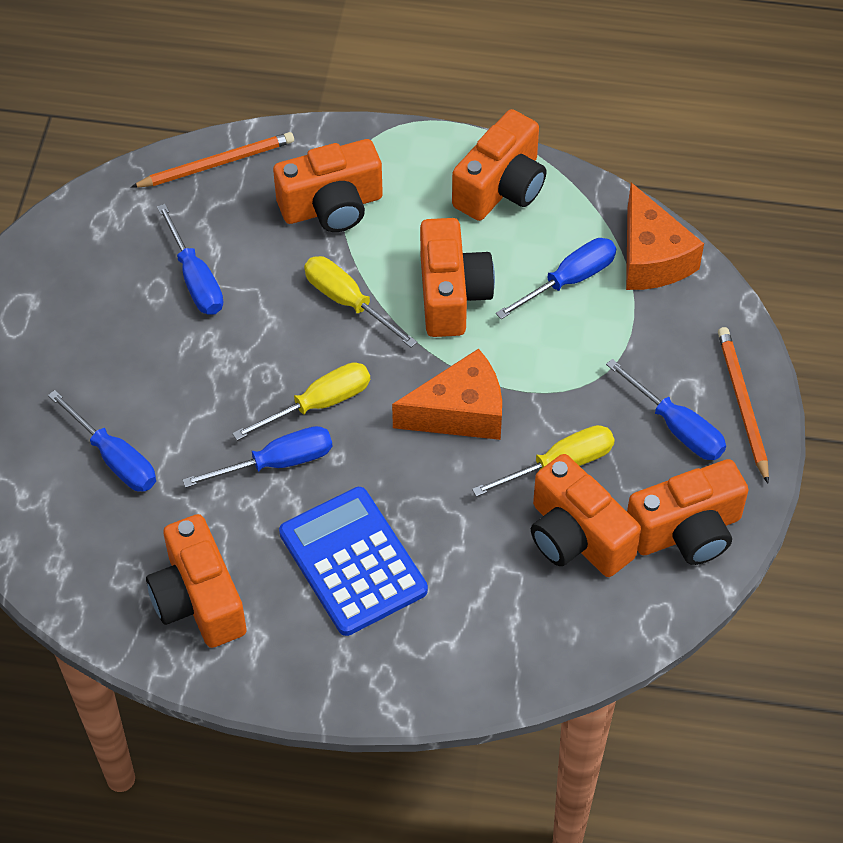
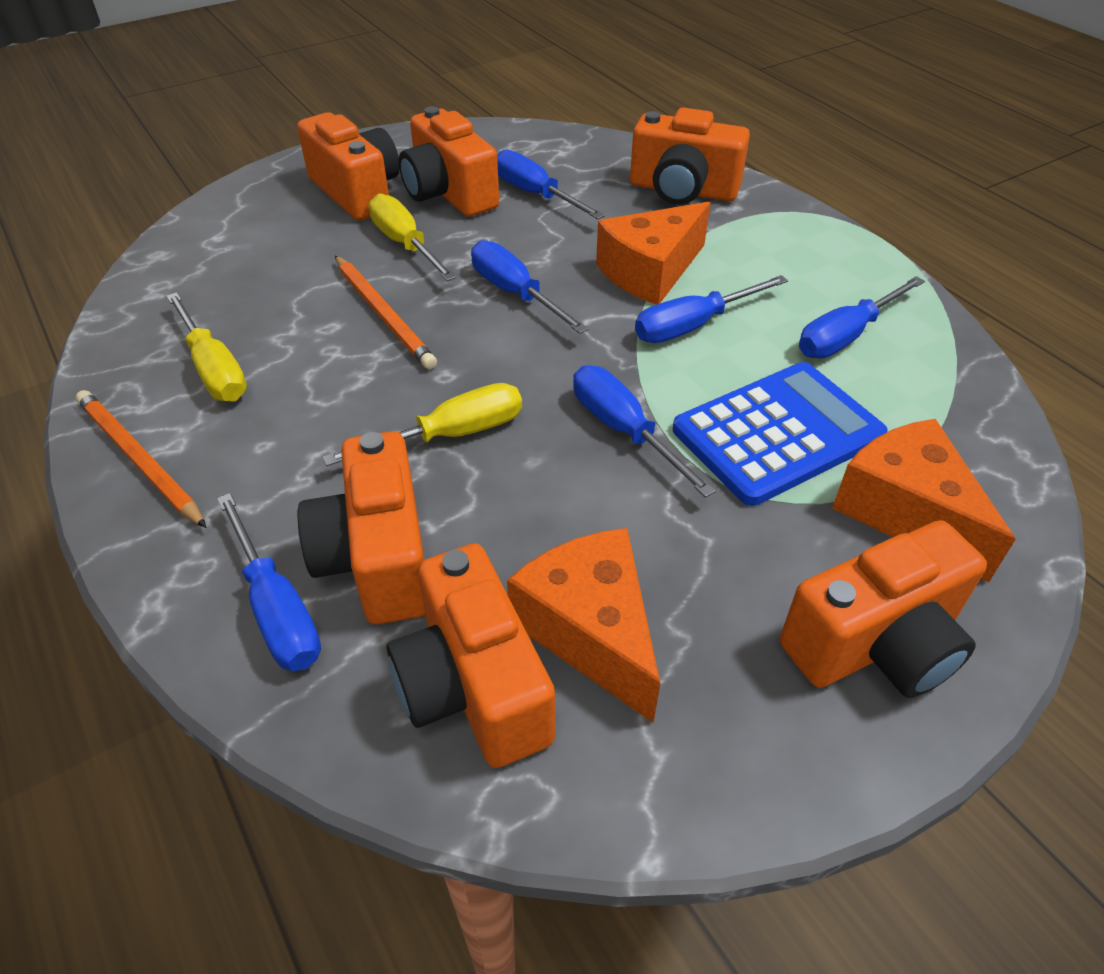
blue screwdriver: 5 -> 6
orange cheese: 2 -> 3

